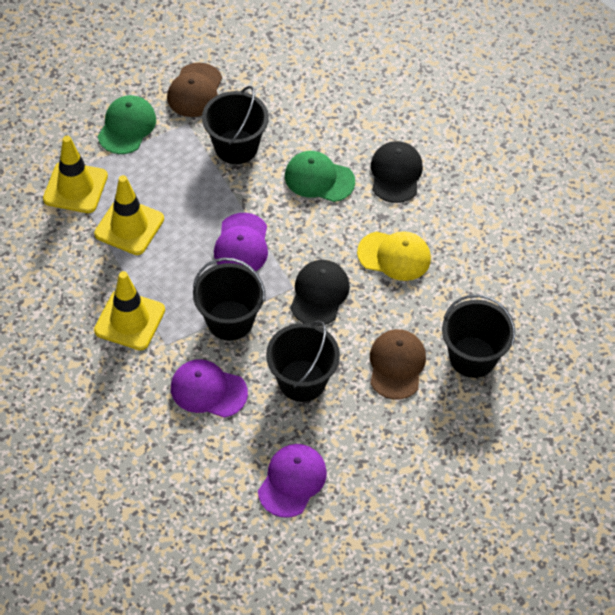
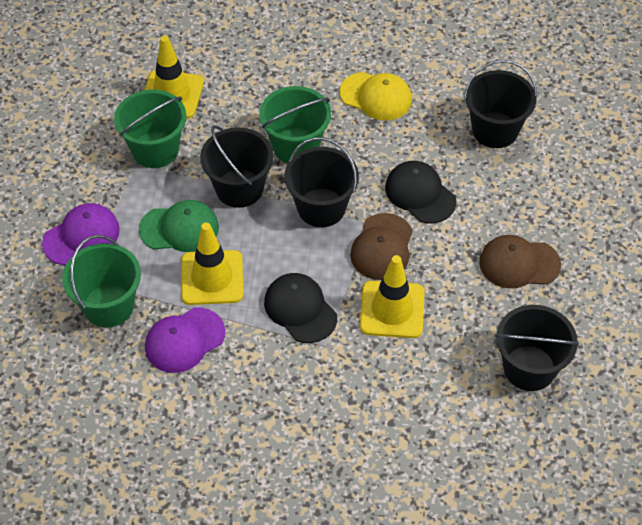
green bucket: 0 -> 3
green cap: 2 -> 1
purple cap: 3 -> 2

